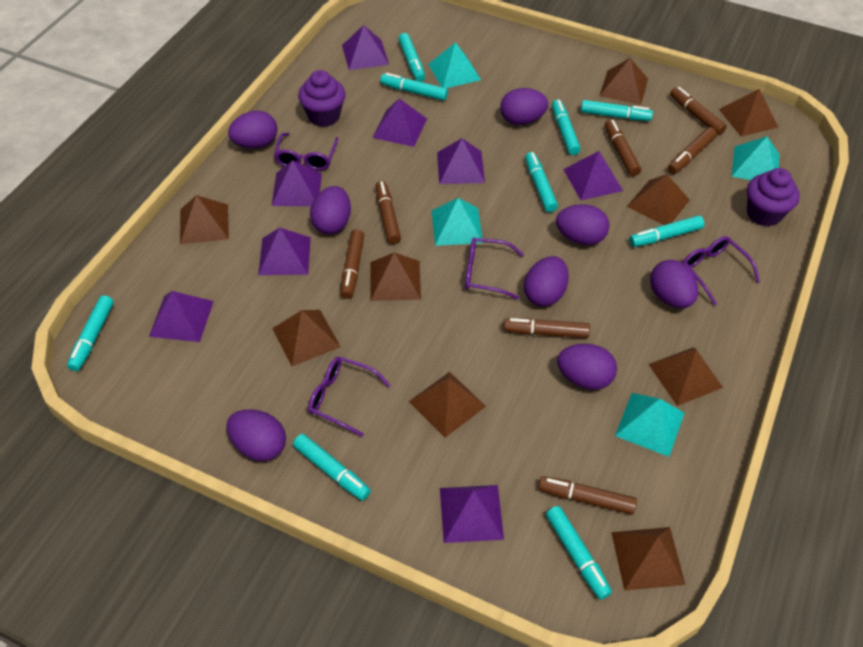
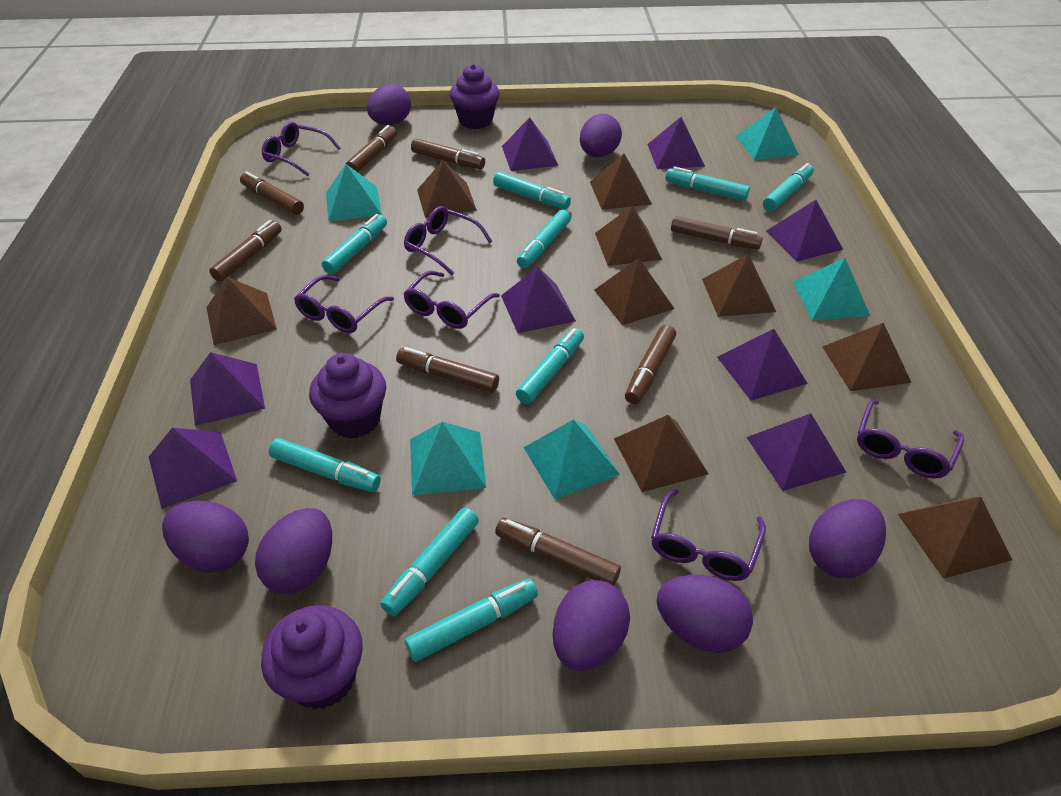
brown marker: 7 -> 8
purple cupcake: 2 -> 3
purple egg: 8 -> 7
purple glasses: 4 -> 6
turquoise pyramid: 4 -> 5

